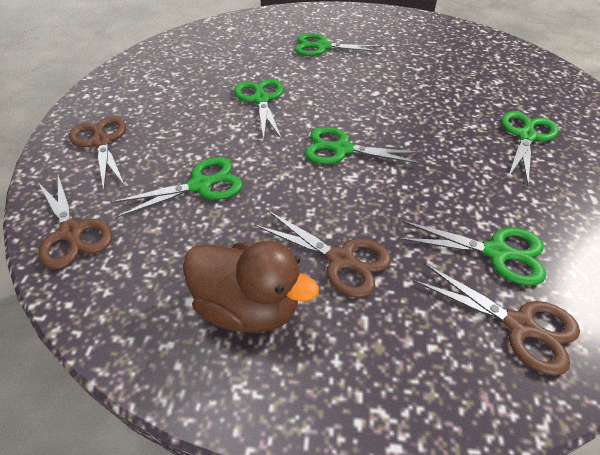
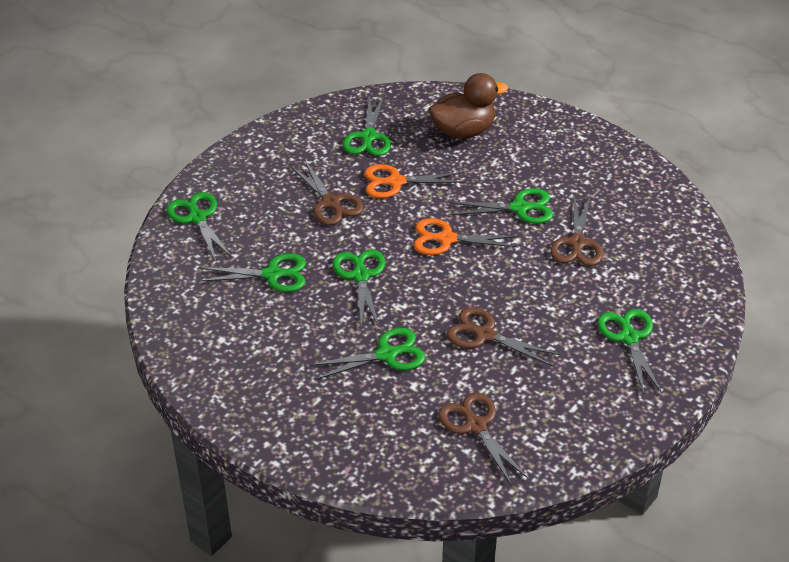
green scissors: 6 -> 7
orange scissors: 0 -> 2

